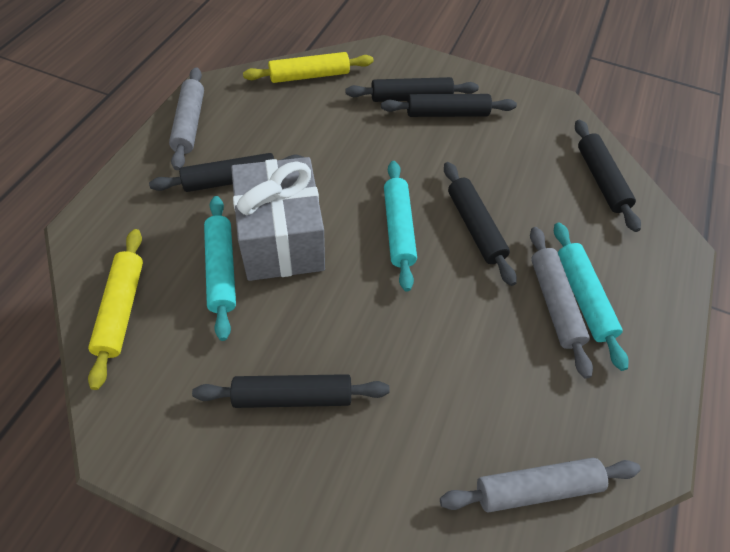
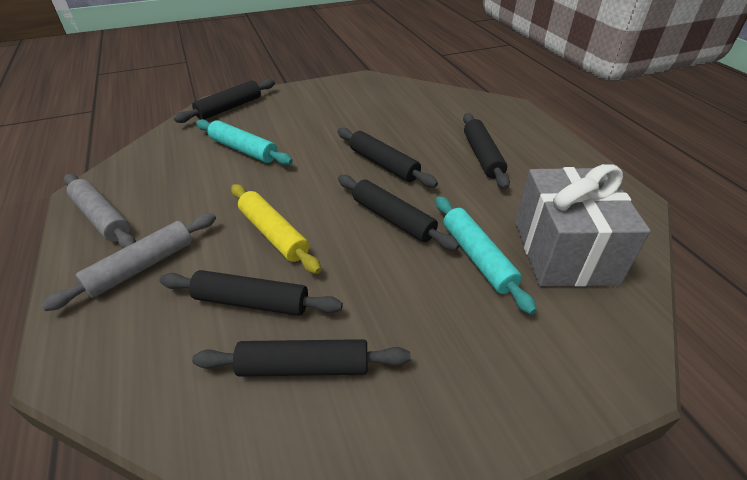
grey rolling pin: 3 -> 2
turquoise rolling pin: 3 -> 2
yellow rolling pin: 2 -> 1

